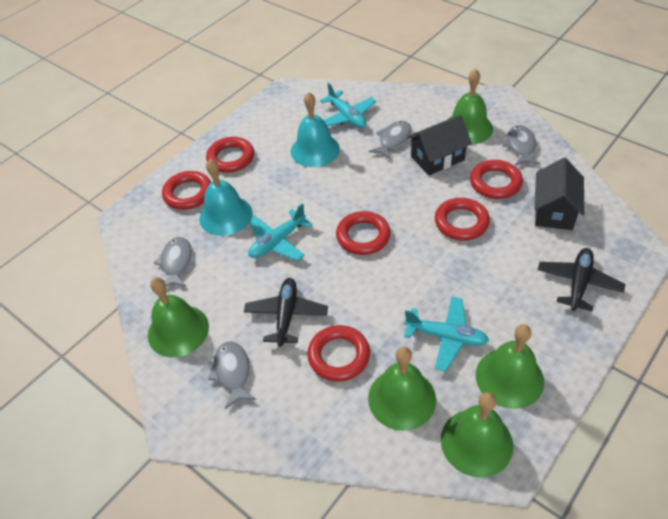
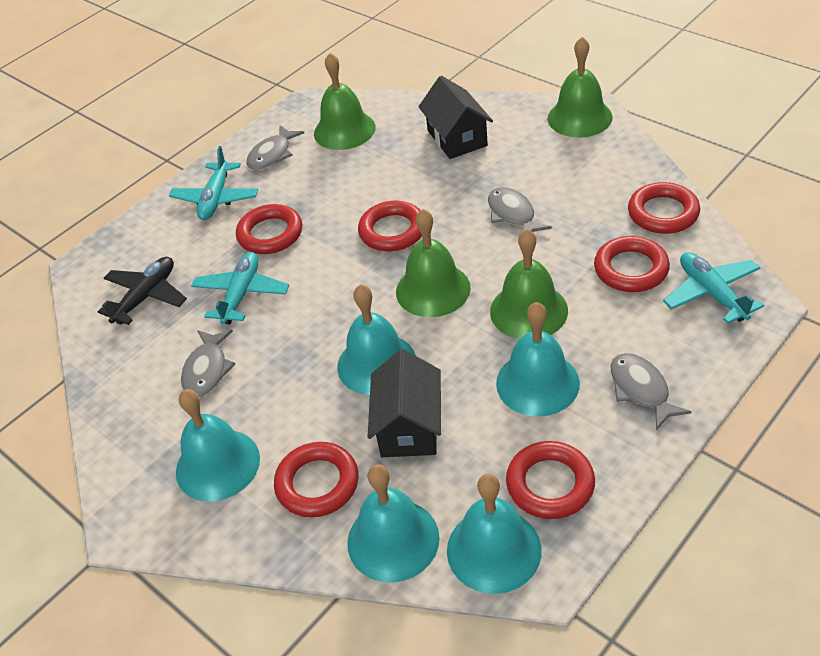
black plane: 2 -> 1
green bell: 5 -> 4
turquoise bell: 2 -> 5

